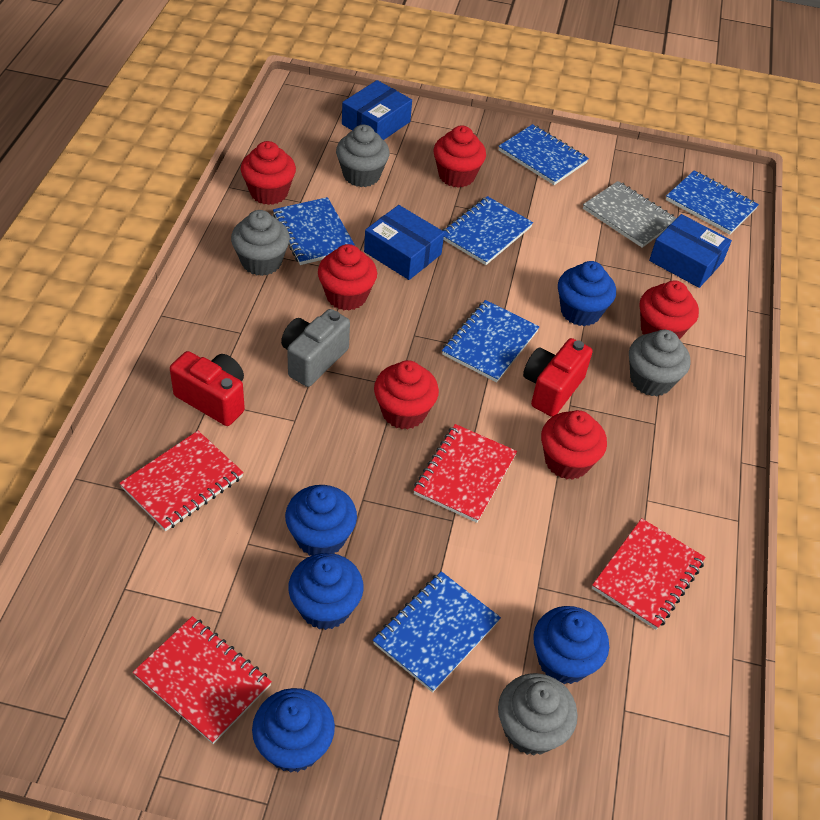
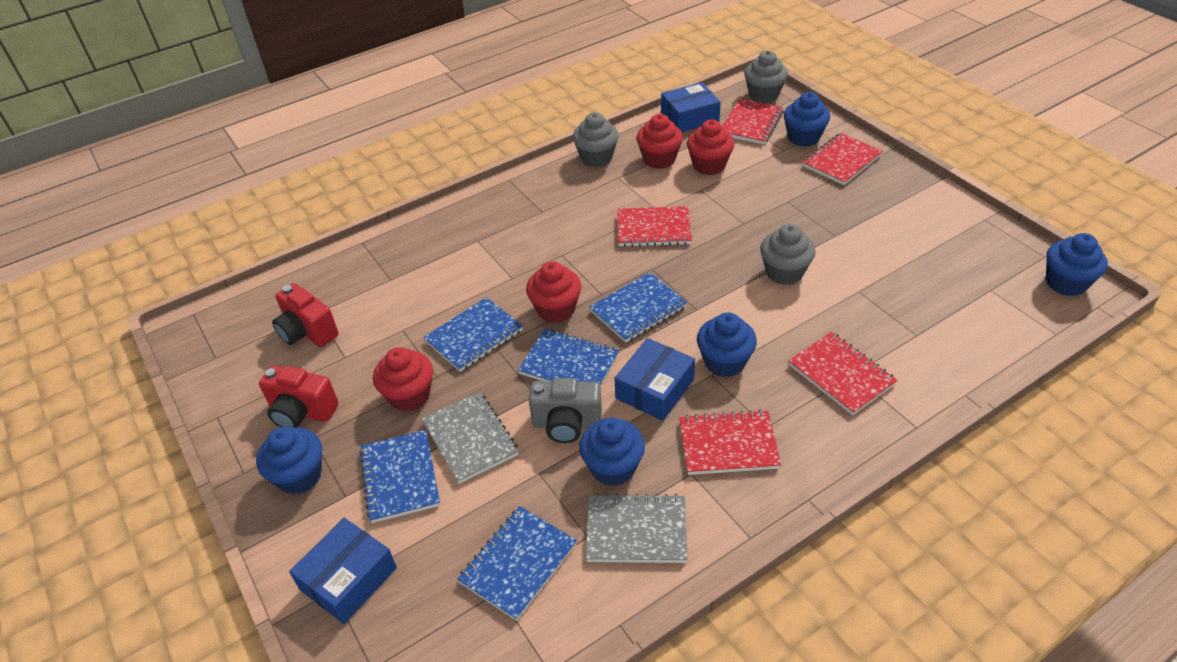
blue notebook: 6 -> 5
grey cupcake: 4 -> 3
grey notebook: 1 -> 2
red cupcake: 6 -> 4
red notebook: 4 -> 5

